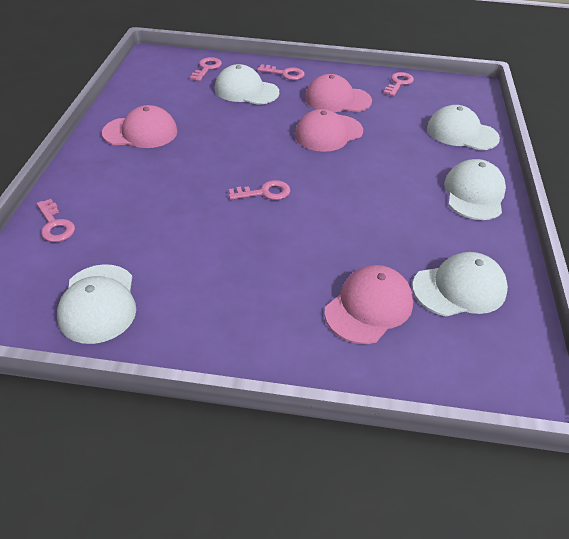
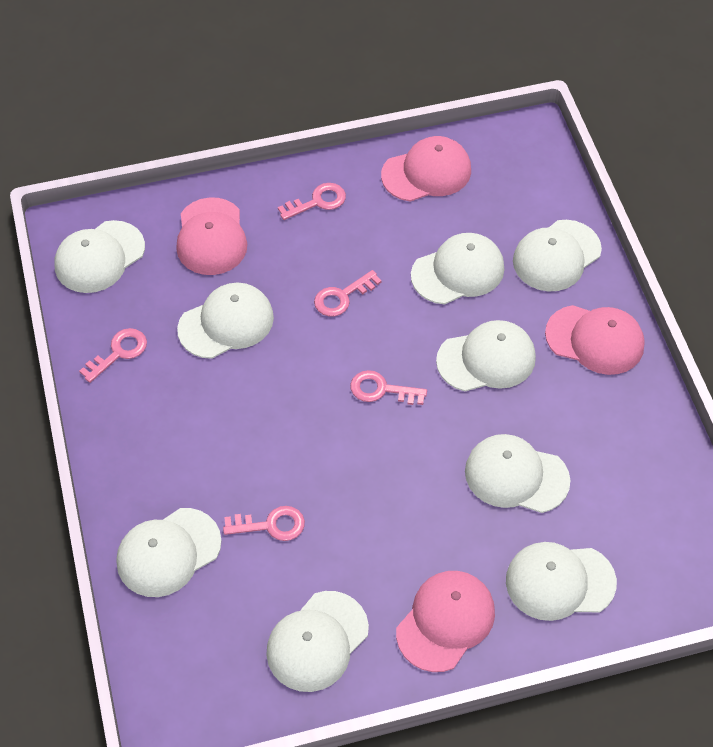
white cap: 5 -> 9

